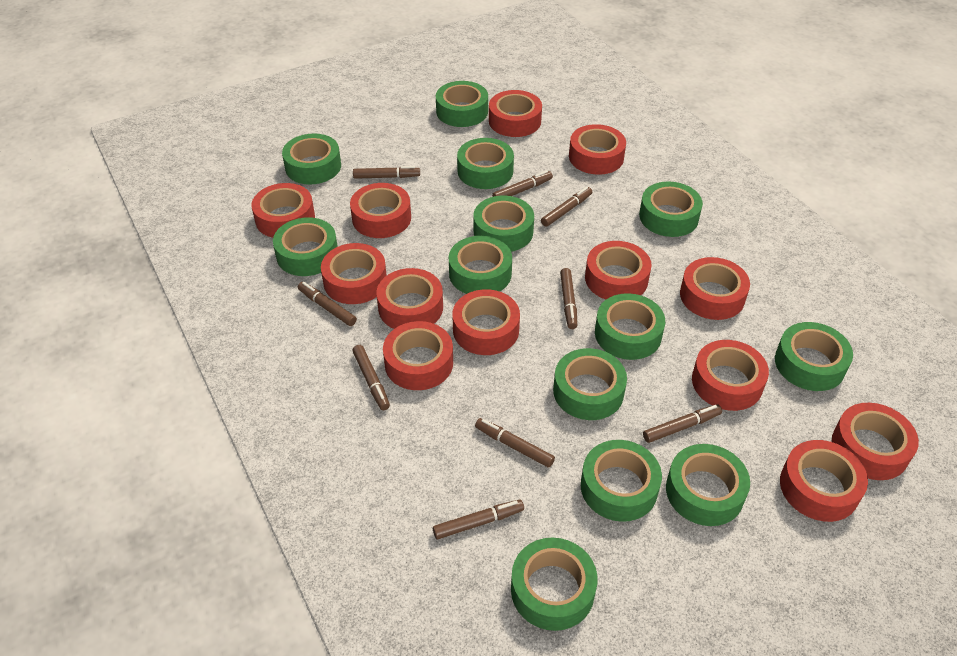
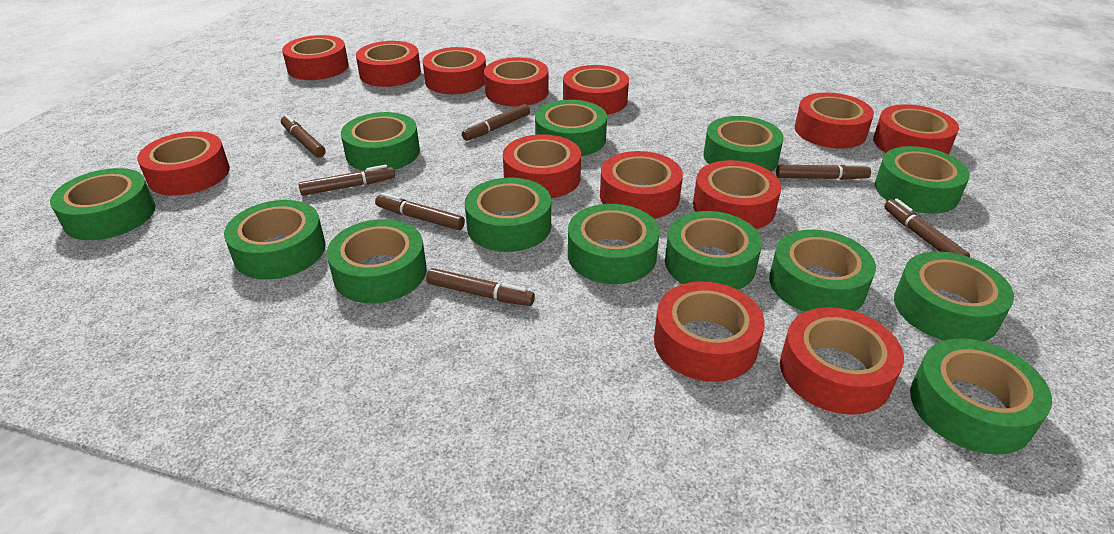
brown marker: 9 -> 7

